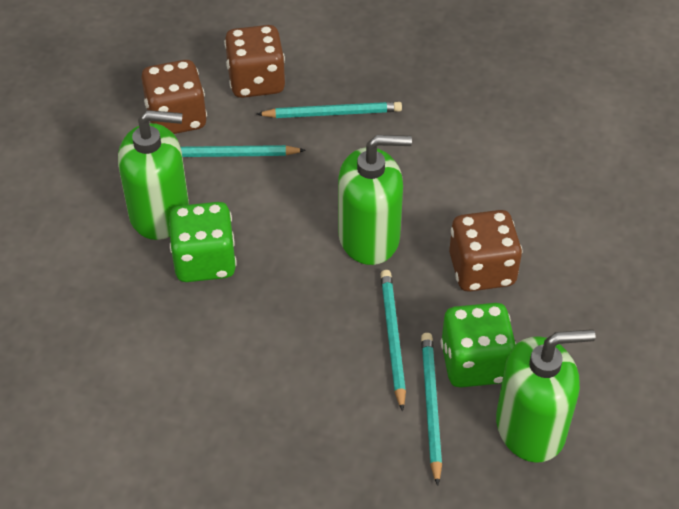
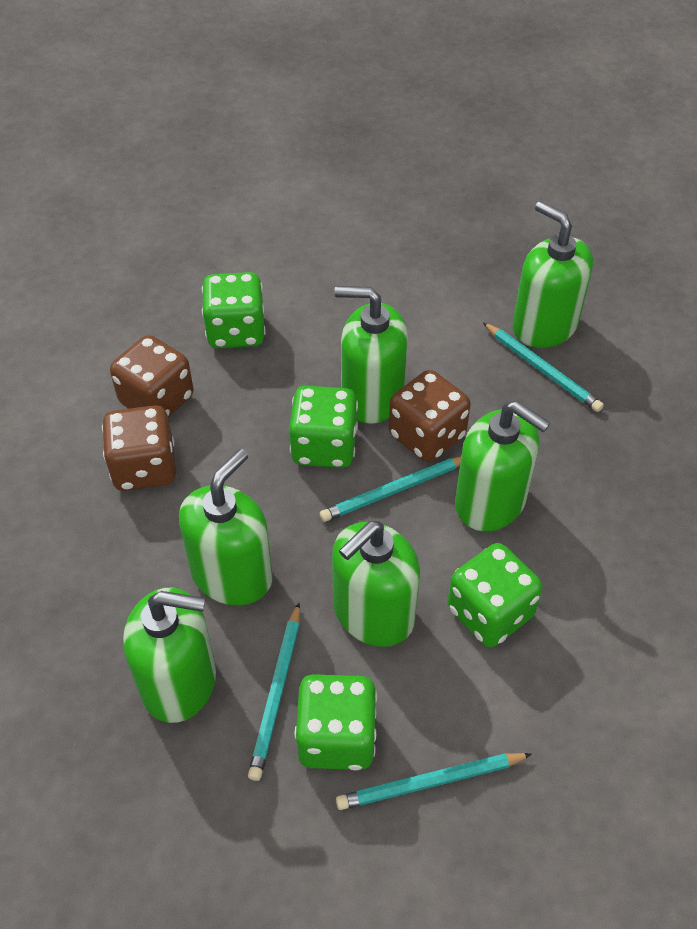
green dice: 2 -> 4
green soap dispenser: 3 -> 6

